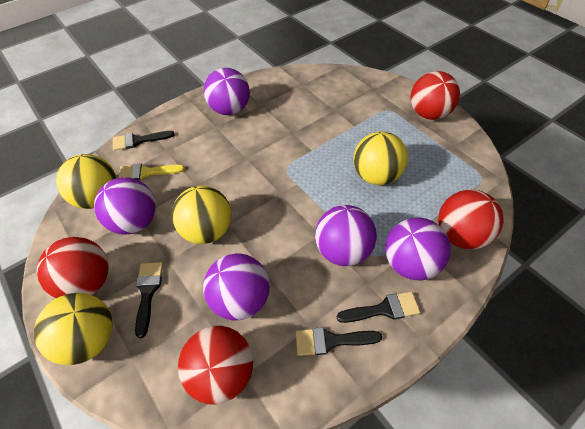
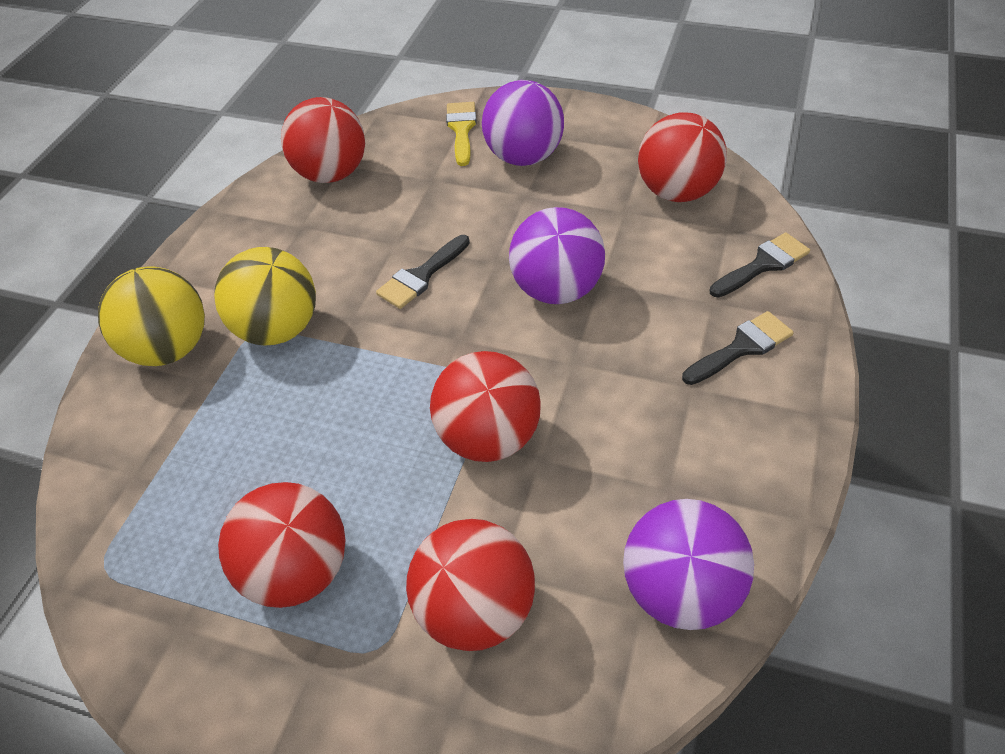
black brush: 4 -> 3
purple ball: 5 -> 3
red ball: 4 -> 5
yellow ball: 4 -> 2

